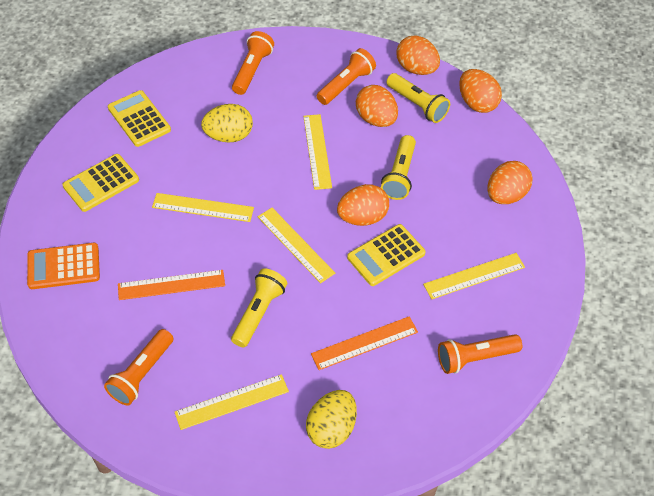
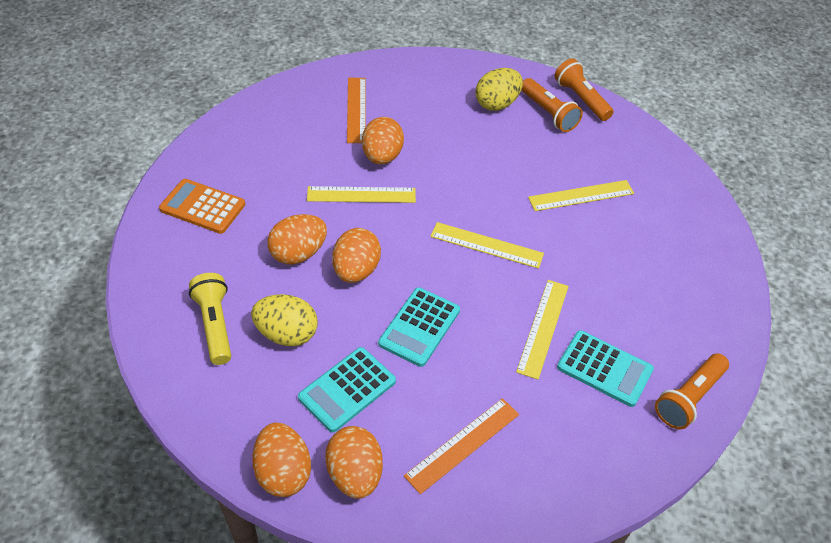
orange flashlight: 4 -> 3
turquoise calculator: 0 -> 3
yellow calculator: 3 -> 0
yellow flashlight: 3 -> 1
yellow ruler: 5 -> 4

